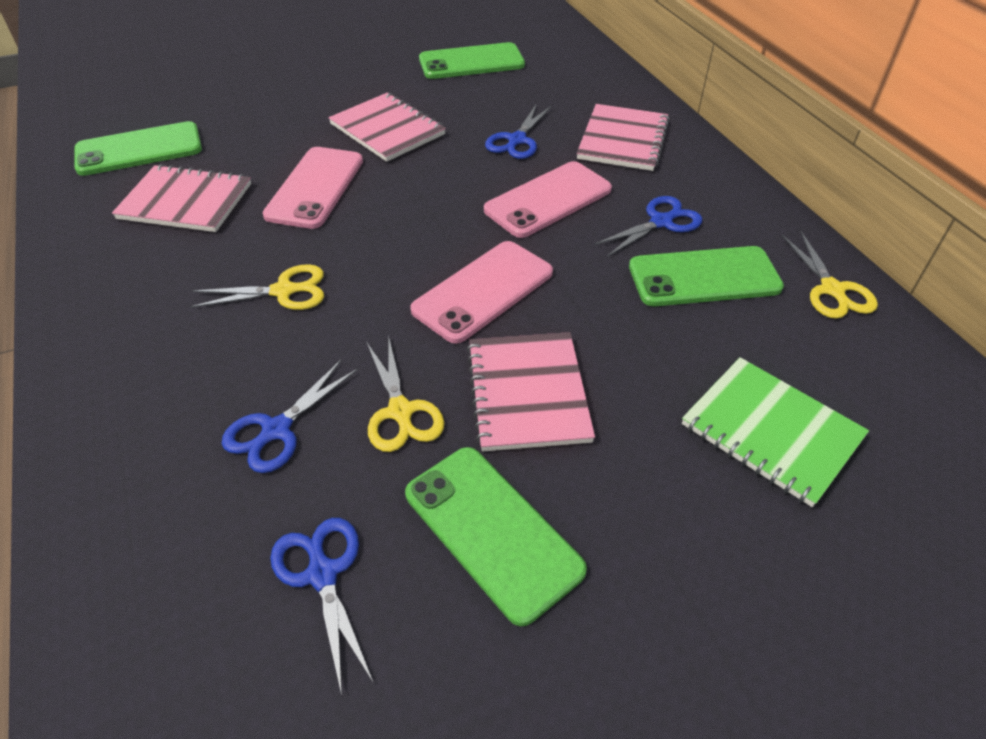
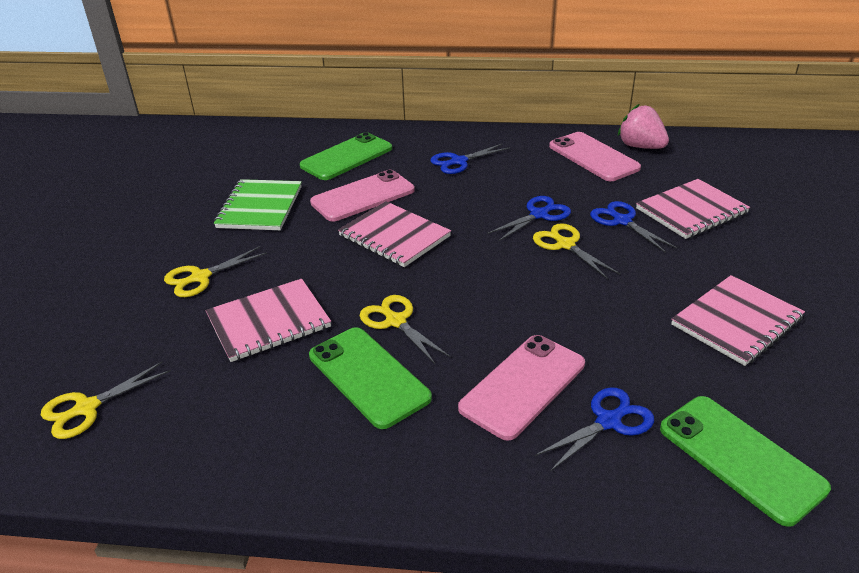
green phone: 4 -> 3
pink strawberry: 0 -> 1
yellow scissors: 3 -> 4

